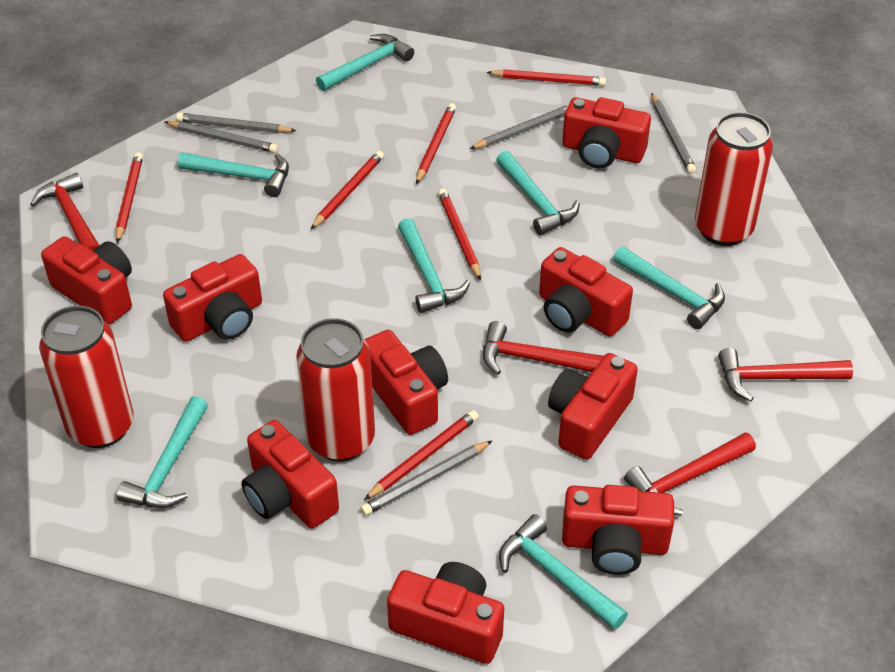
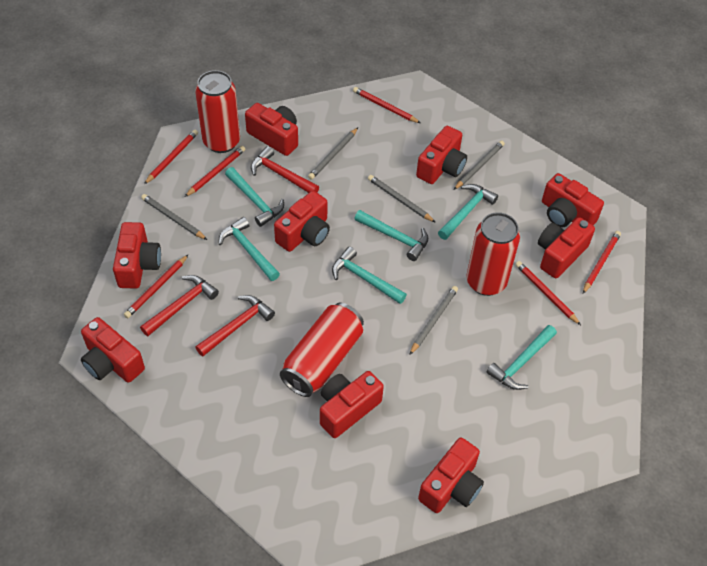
red hammer: 4 -> 3
turquoise hammer: 7 -> 6

